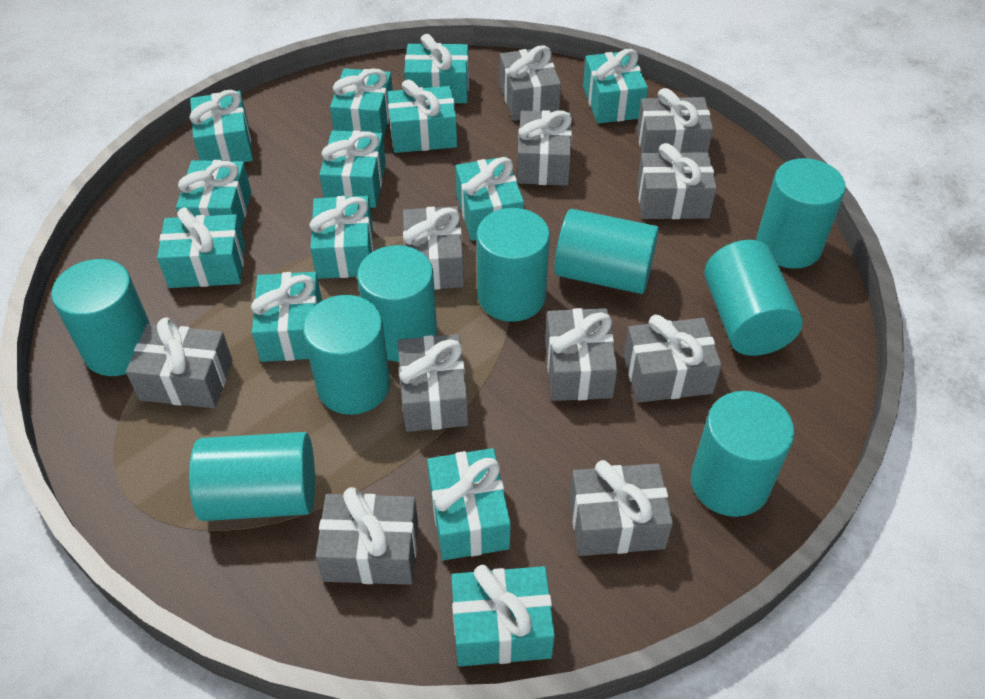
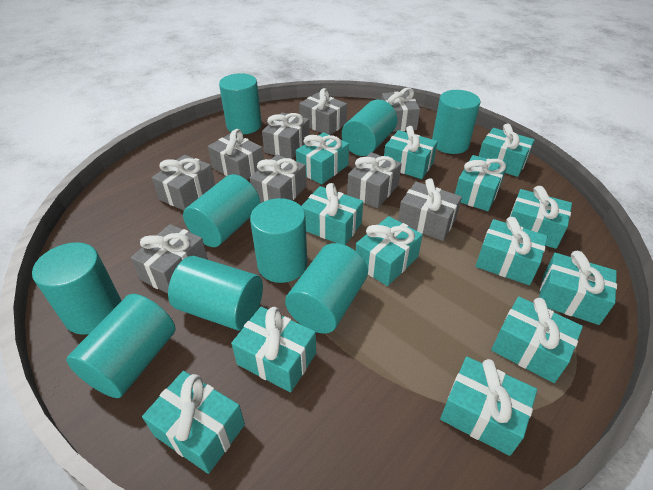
grey gift: 11 -> 9

